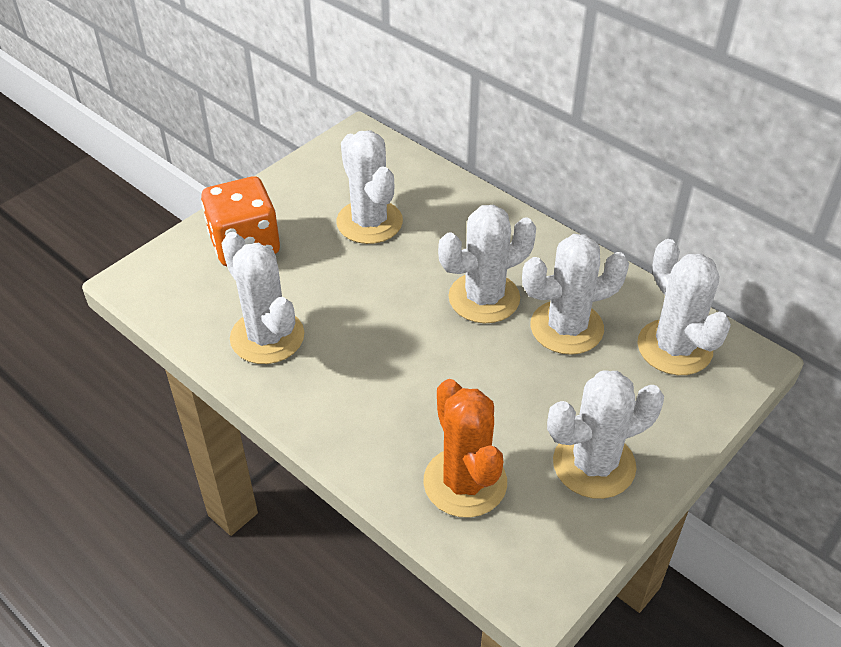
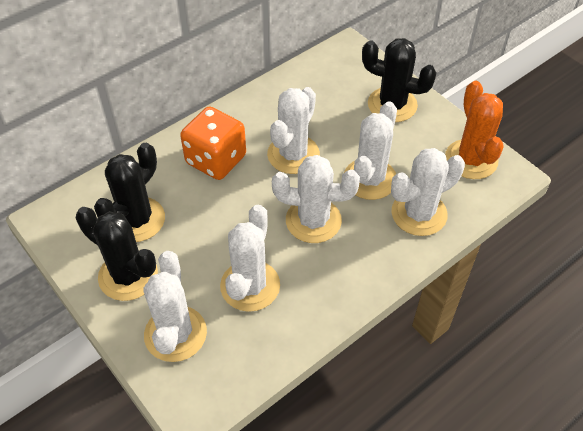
black cactus: 0 -> 3

